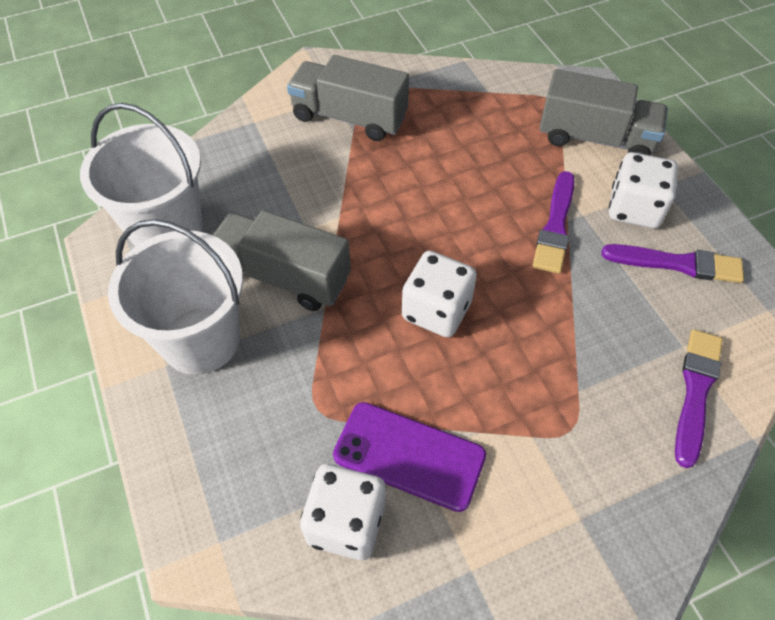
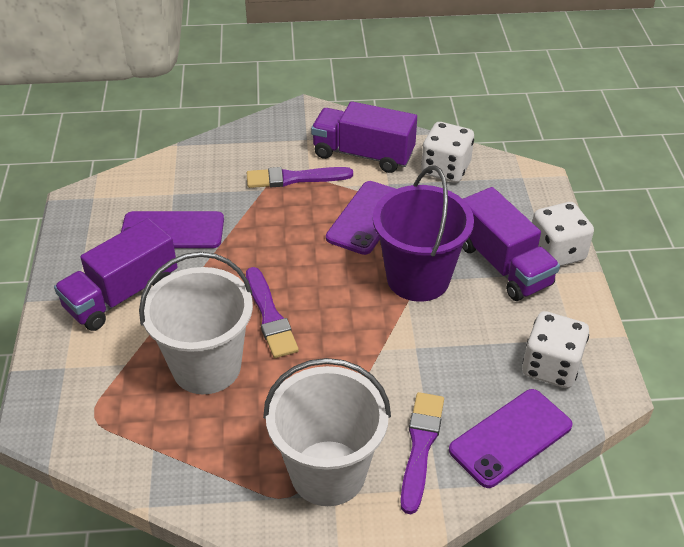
grey truck: 3 -> 0
purple bucket: 0 -> 1
purple phone: 1 -> 3
purple truck: 0 -> 3

